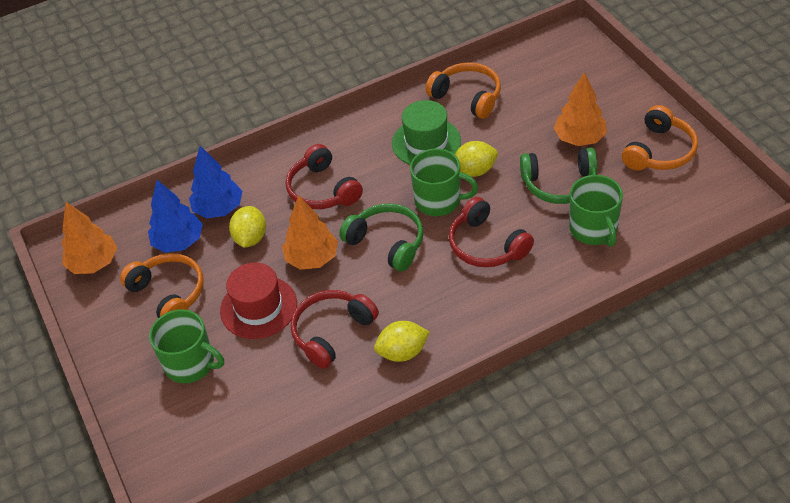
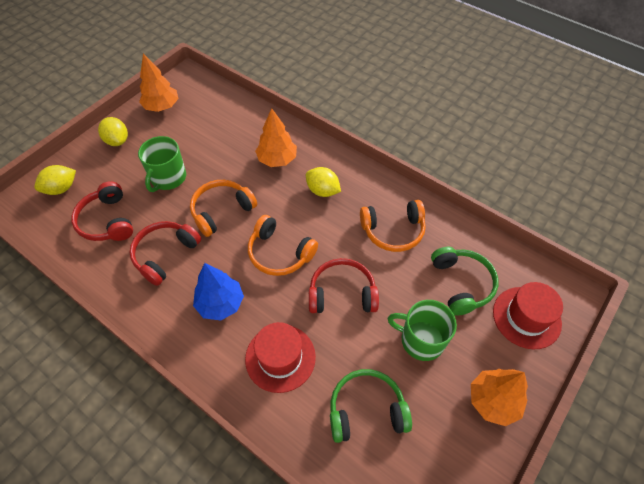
blue tree: 2 -> 1
green hat: 1 -> 0
green mug: 3 -> 2
red hat: 1 -> 2

